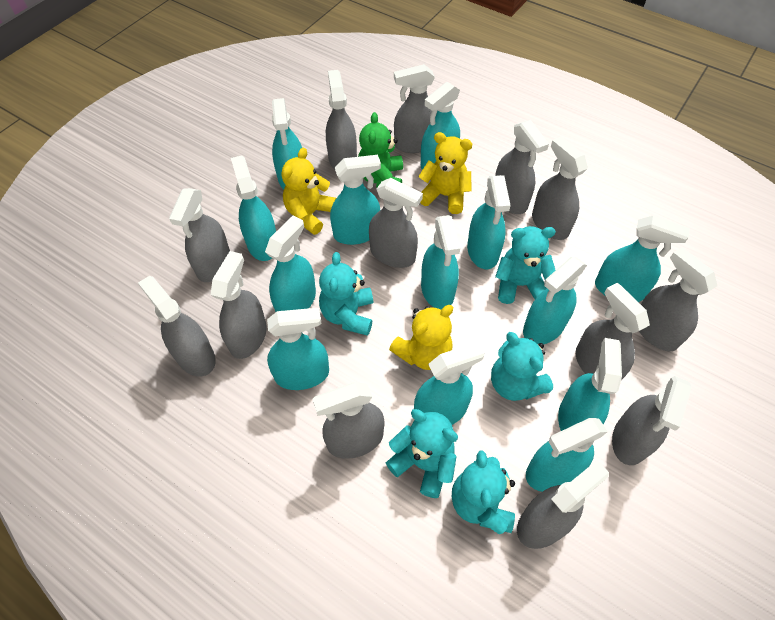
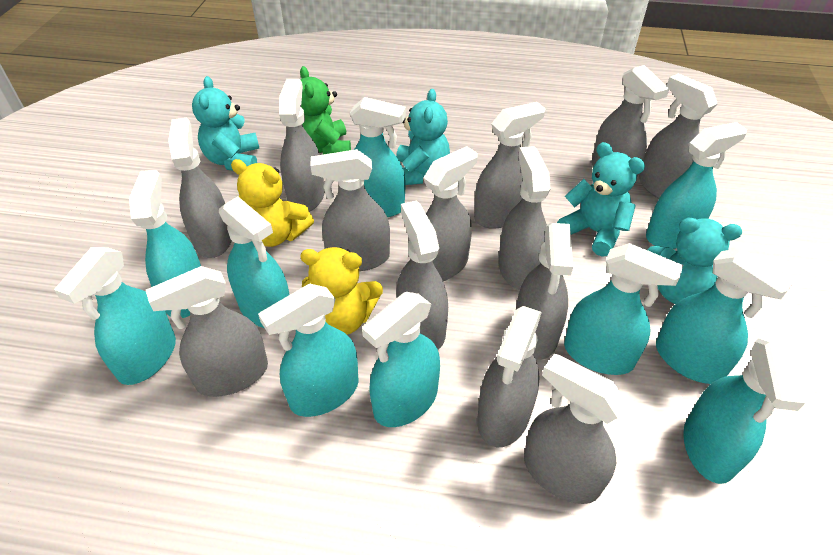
turquoise spray bottle: 13 -> 10
turquoise teddy bear: 5 -> 4
yellow teddy bear: 3 -> 2

